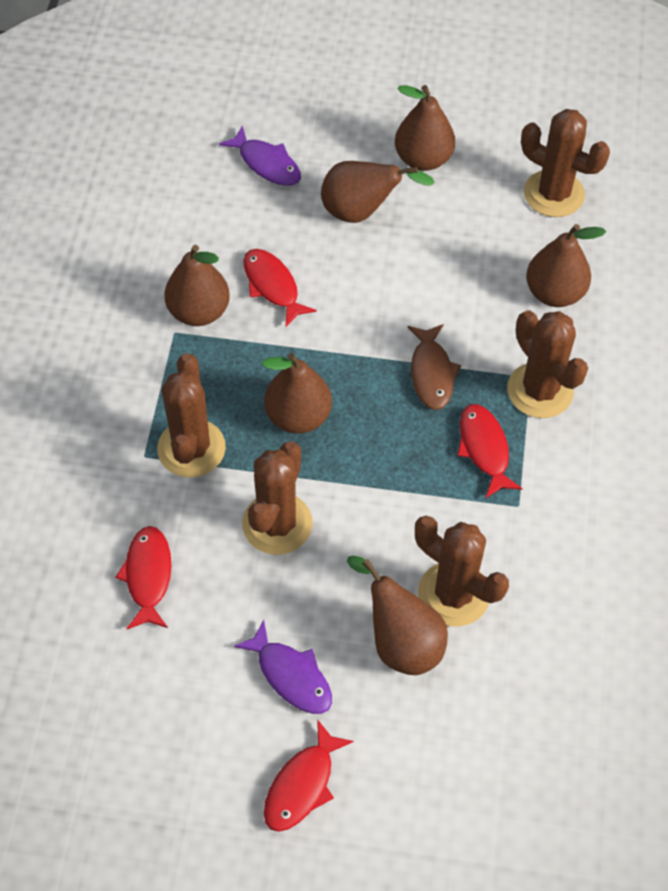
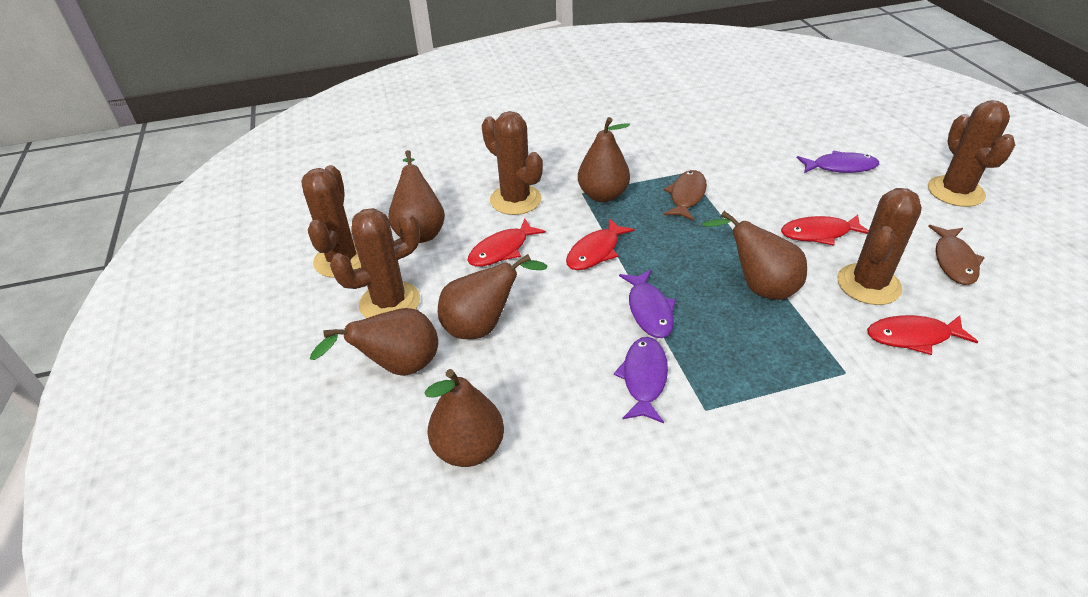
brown fish: 1 -> 2
purple fish: 2 -> 3

